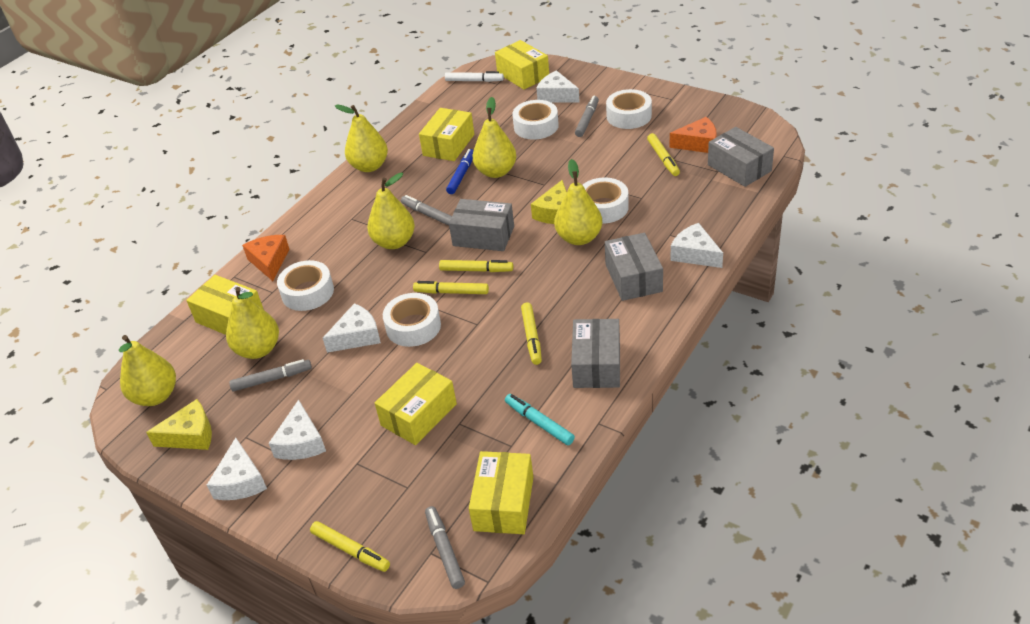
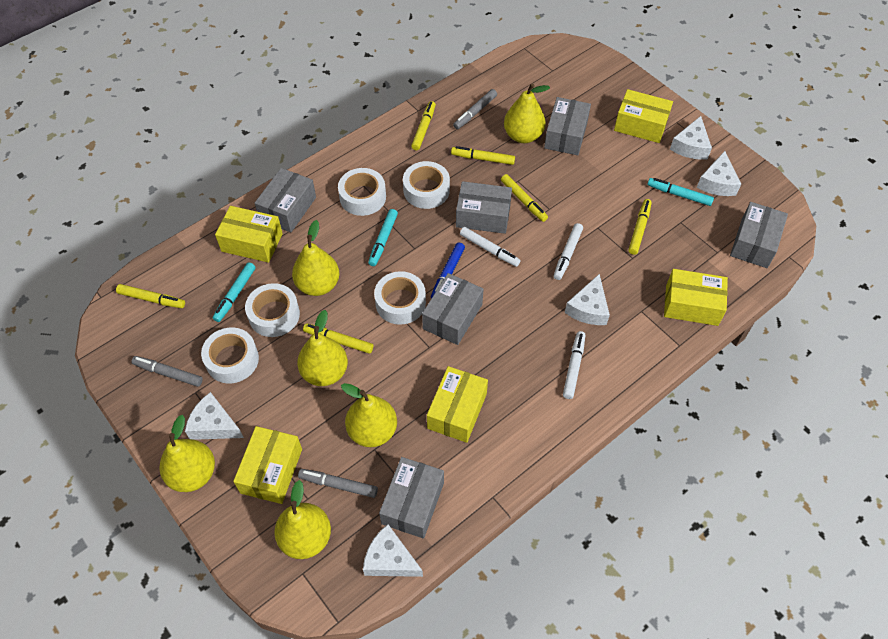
grey box: 4 -> 6
grey marker: 4 -> 3
orange cheese: 2 -> 0
turquoise marker: 1 -> 3
white marker: 1 -> 3
yellow cheese: 2 -> 0
yellow marker: 5 -> 6

